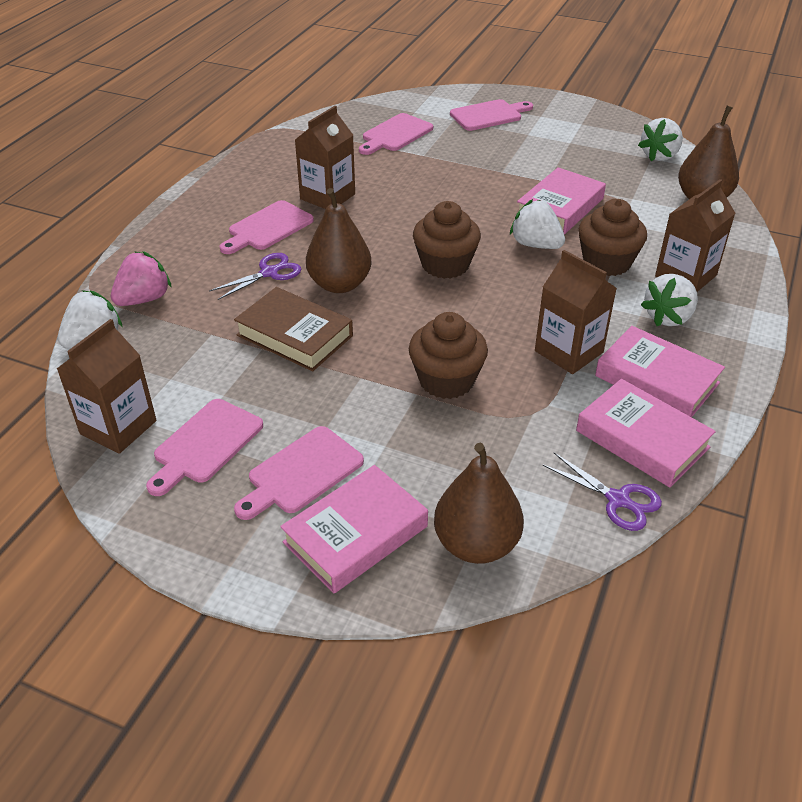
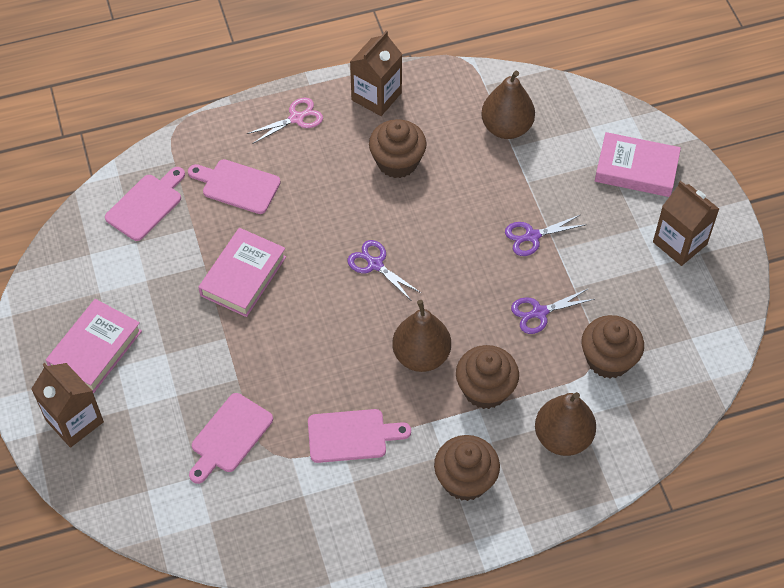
brown book: 1 -> 0
brown carton: 4 -> 3
brown cupcake: 3 -> 4
pink book: 4 -> 3
pink cutting board: 5 -> 4
pink scissors: 0 -> 1
pink strawberry: 1 -> 0
purple scissors: 2 -> 3
white strawberry: 4 -> 0

